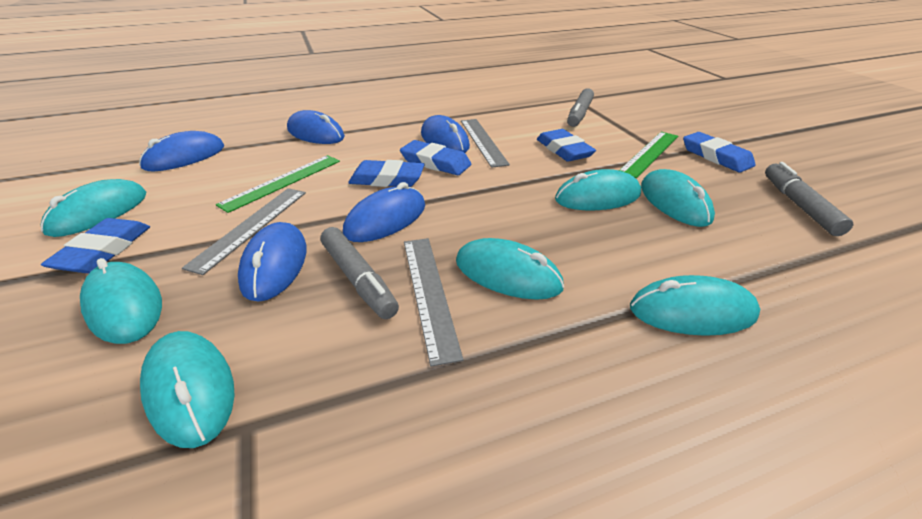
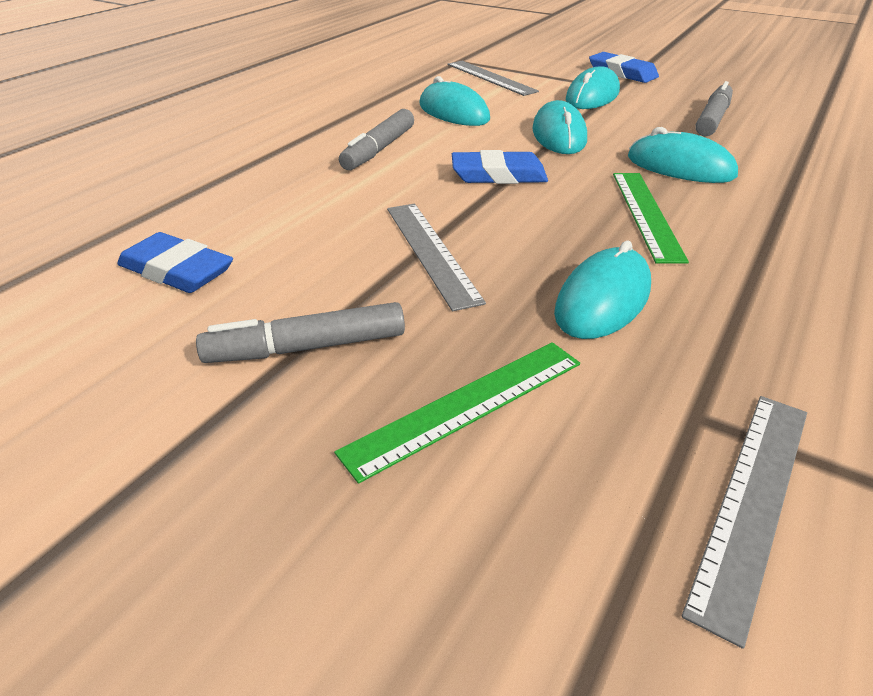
blue eraser: 5 -> 3
blue mouse: 5 -> 0
turquoise mouse: 7 -> 5

